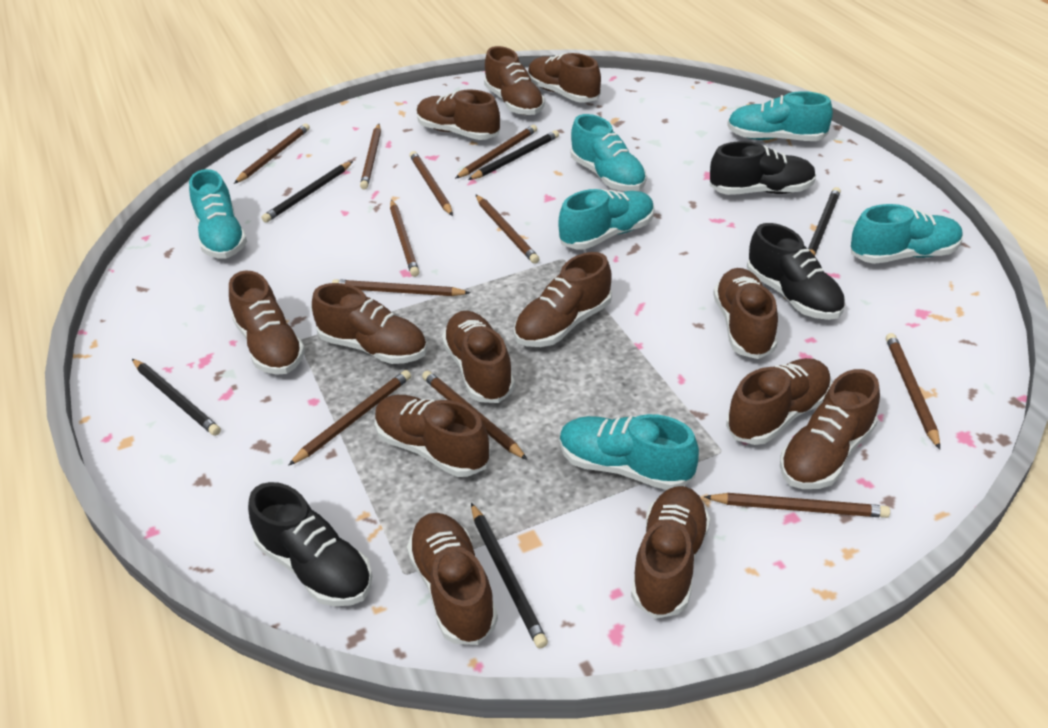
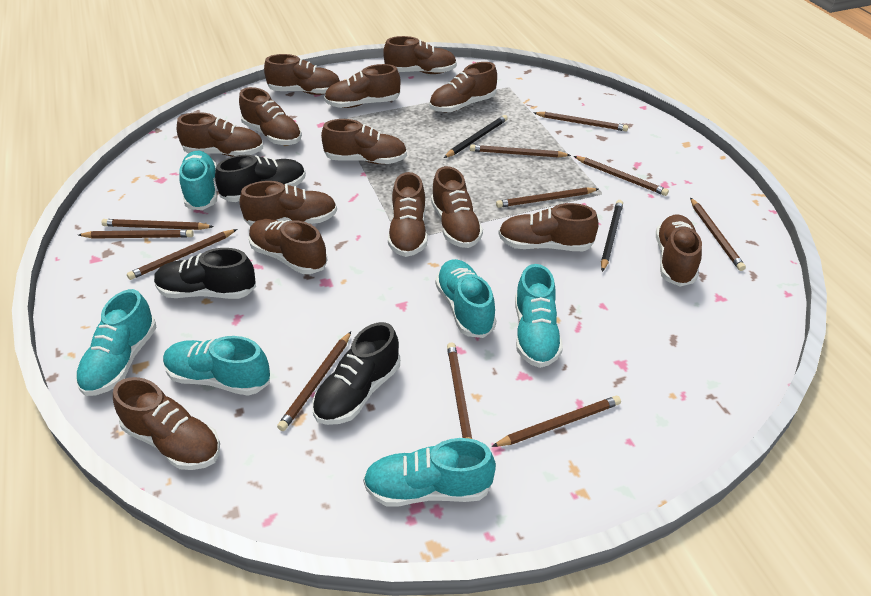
black pencil: 5 -> 2
brown shoe: 13 -> 14

